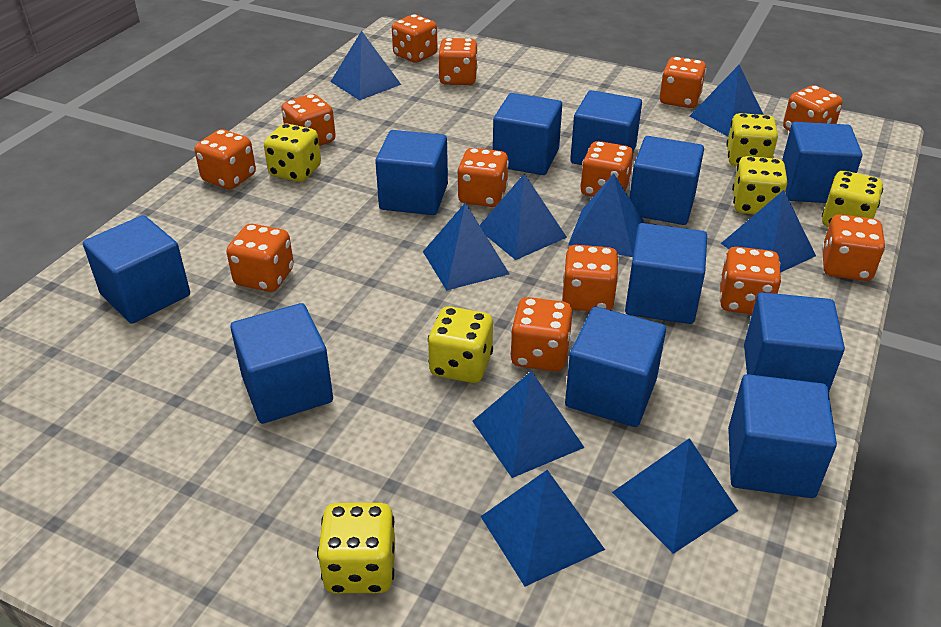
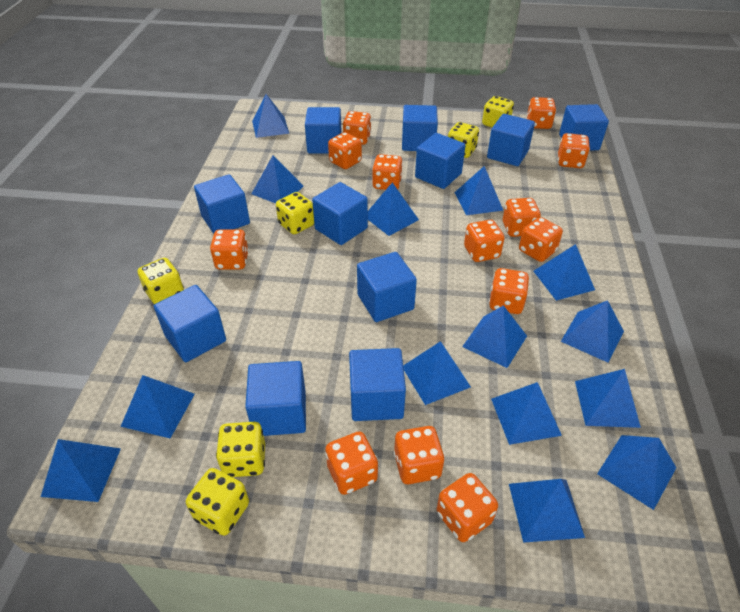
blue pyramid: 9 -> 14

